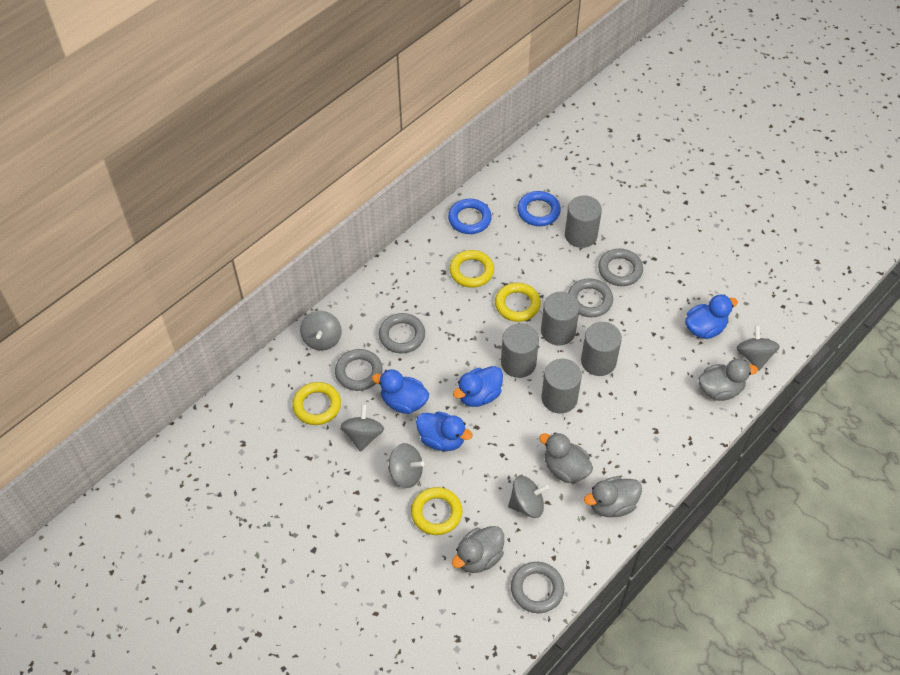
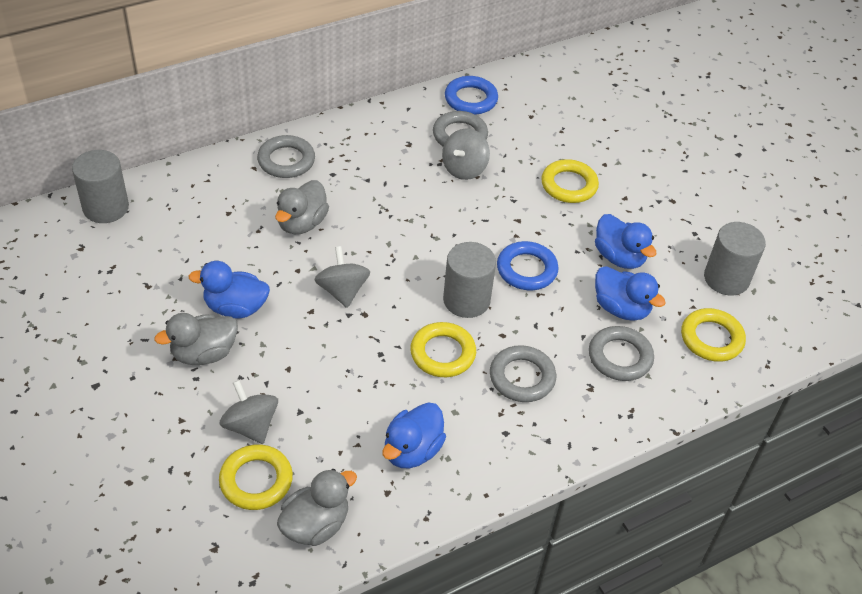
grey cylinder: 5 -> 3
grey duck: 4 -> 3
grey ring: 5 -> 4
grey spinning top: 5 -> 3

